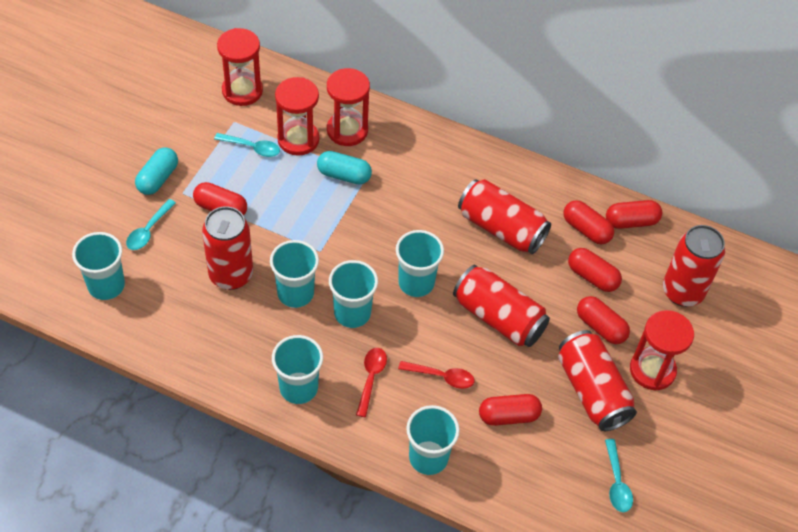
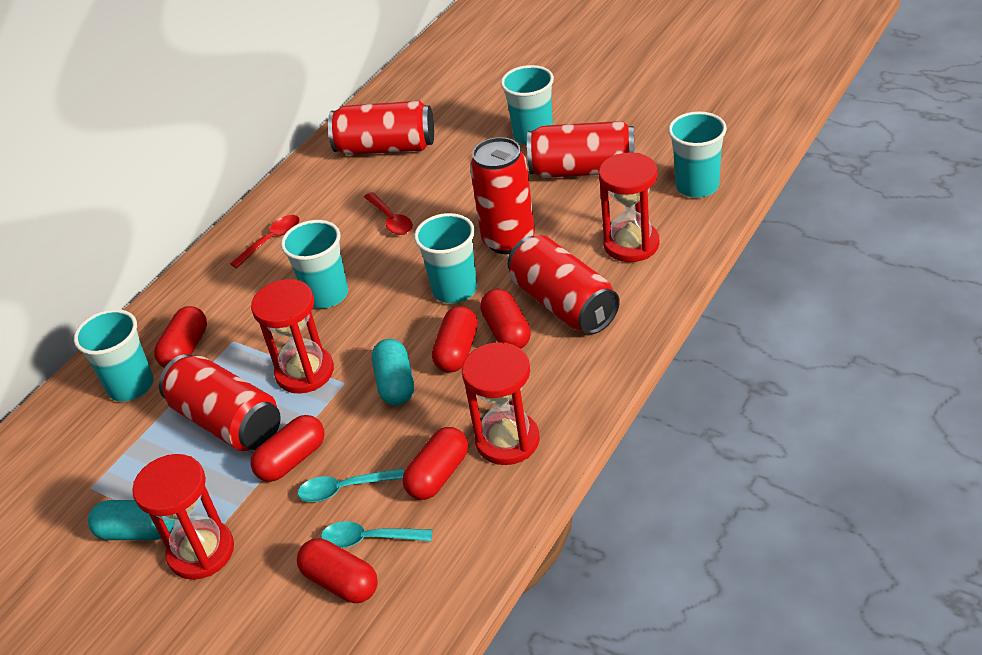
turquoise cup: 6 -> 5
turquoise spoon: 3 -> 2

